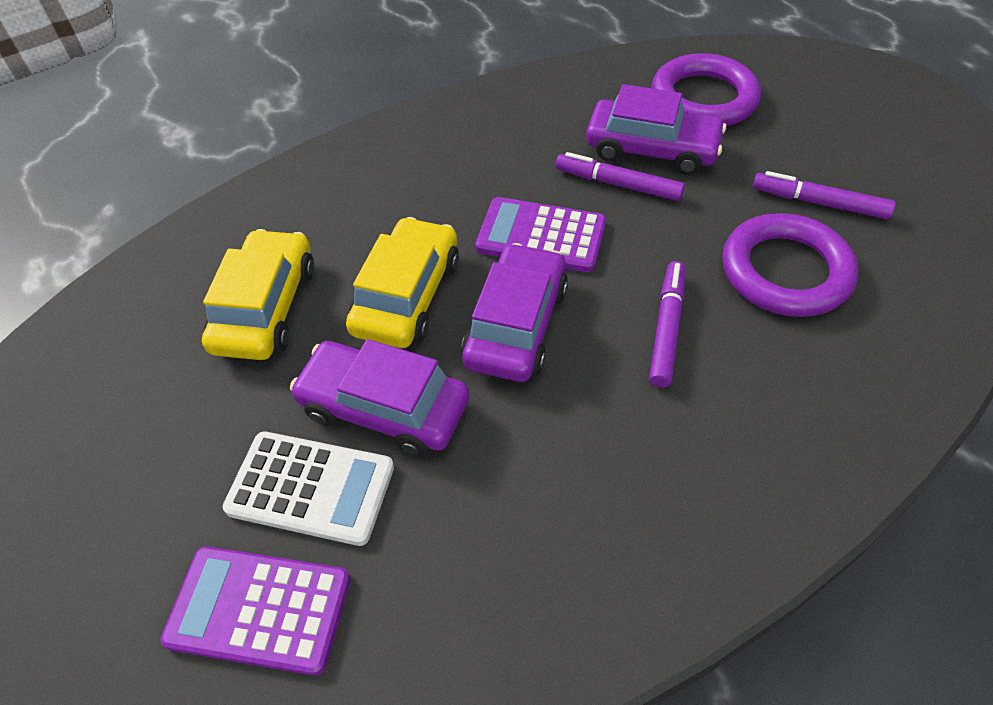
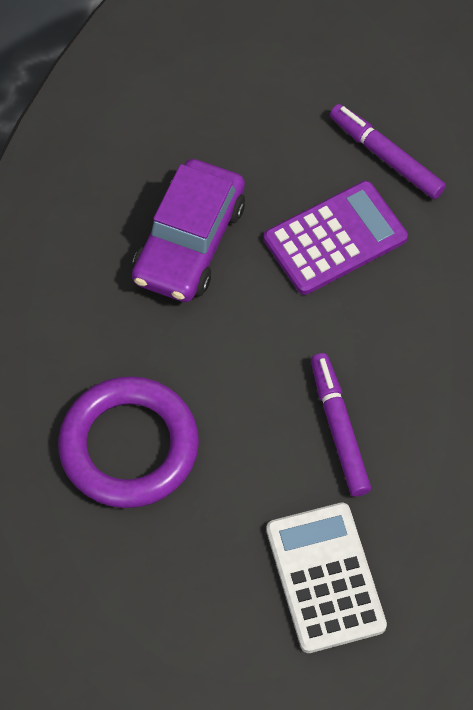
purple calculator: 2 -> 1
purple car: 3 -> 1
purple marker: 3 -> 2
purple ring: 2 -> 1
yellow car: 2 -> 0

